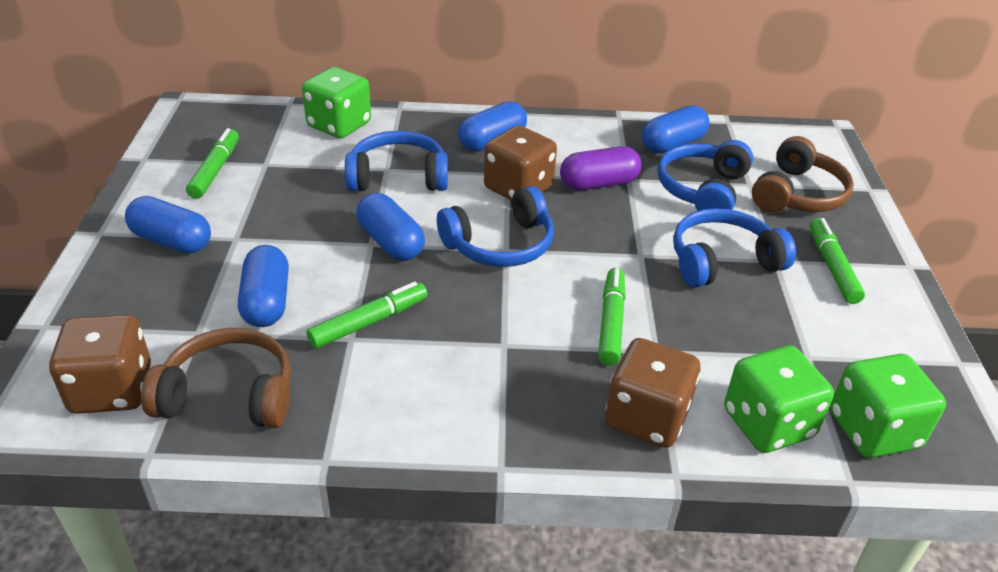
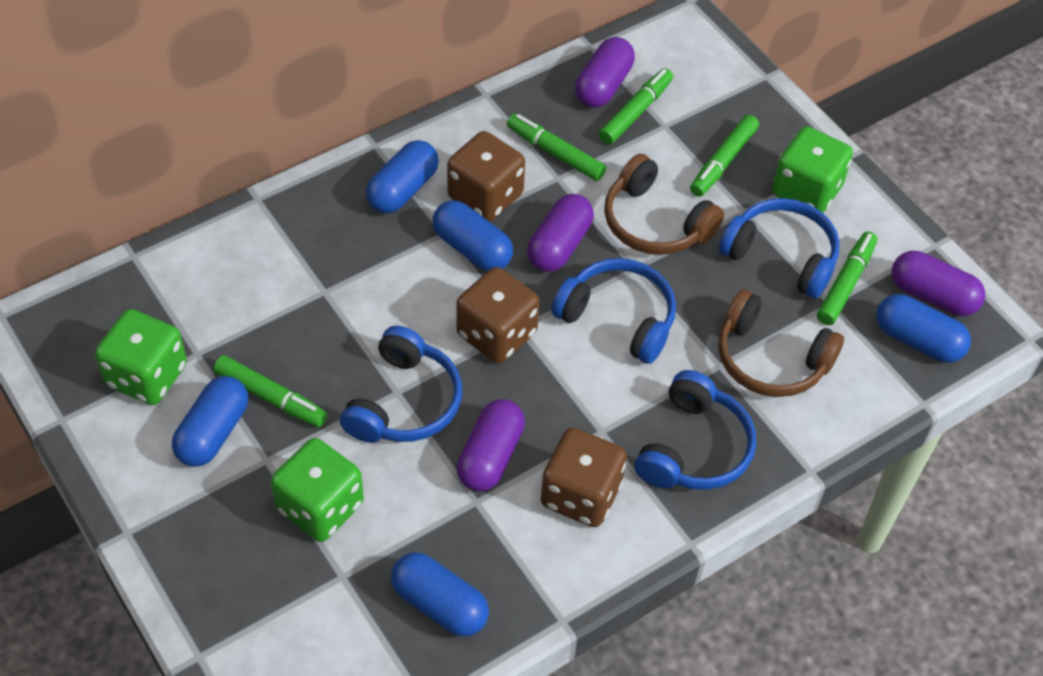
green marker: 4 -> 5
purple capsule: 1 -> 4

